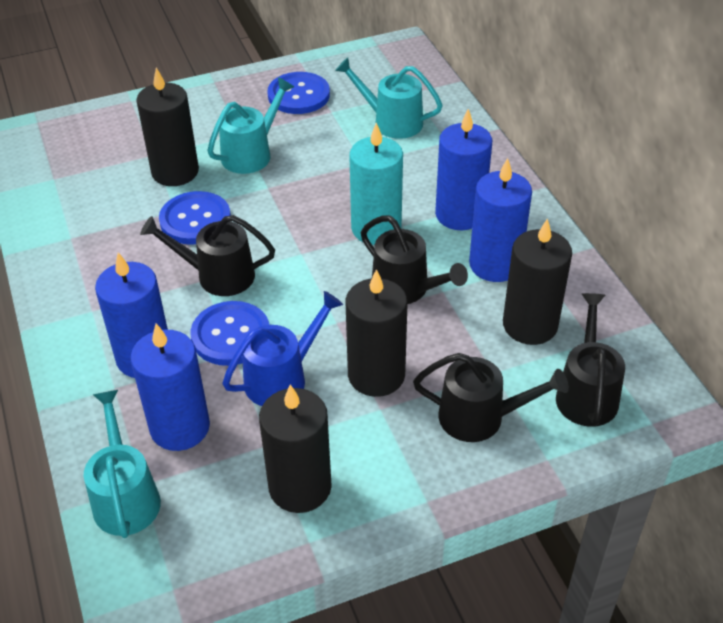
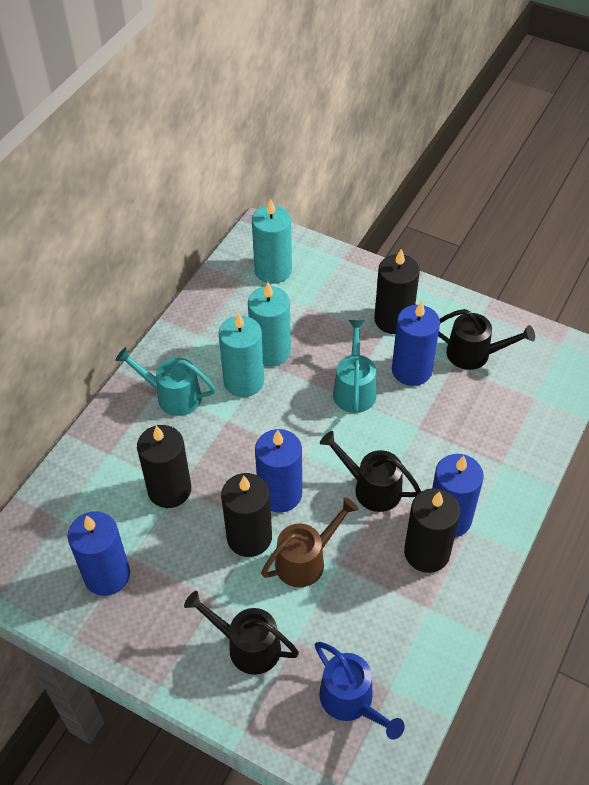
black watering can: 4 -> 3
blue button: 3 -> 0
brown watering can: 0 -> 1
turquoise candle: 1 -> 3
turquoise watering can: 3 -> 2

